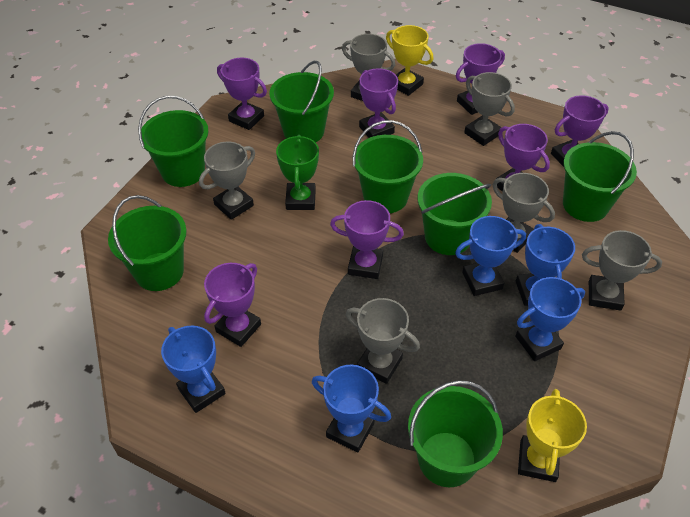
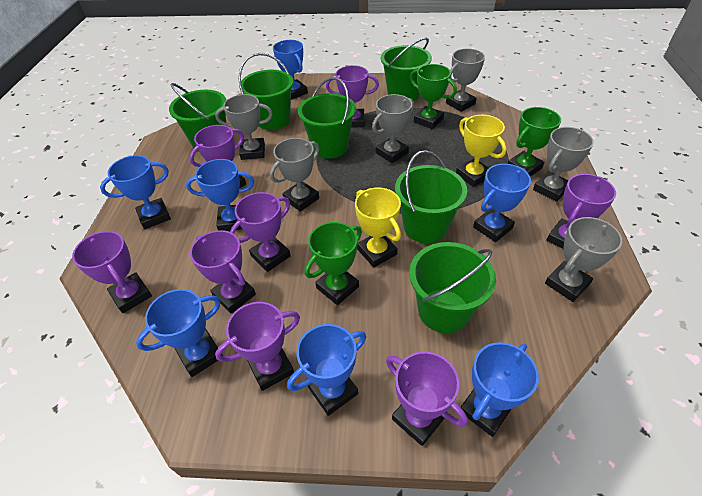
blue trophy: 5 -> 7
green bucket: 7 -> 6
green trophy: 1 -> 3
purple trophy: 7 -> 8

